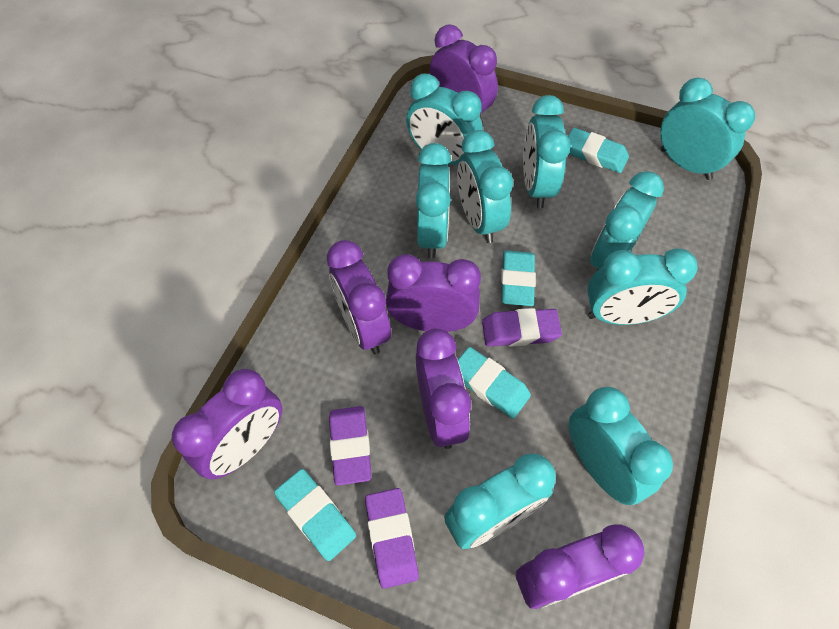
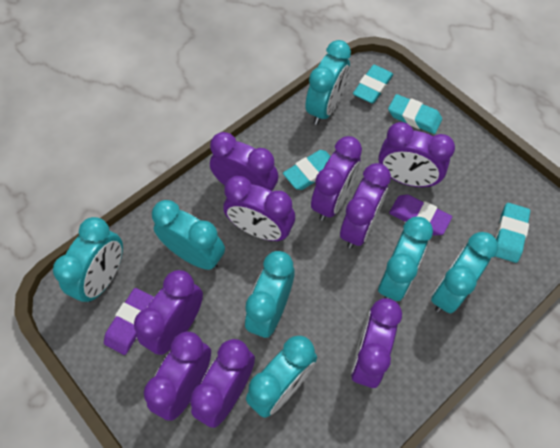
purple clock: 6 -> 9
purple eraser: 3 -> 2
turquoise clock: 9 -> 7

